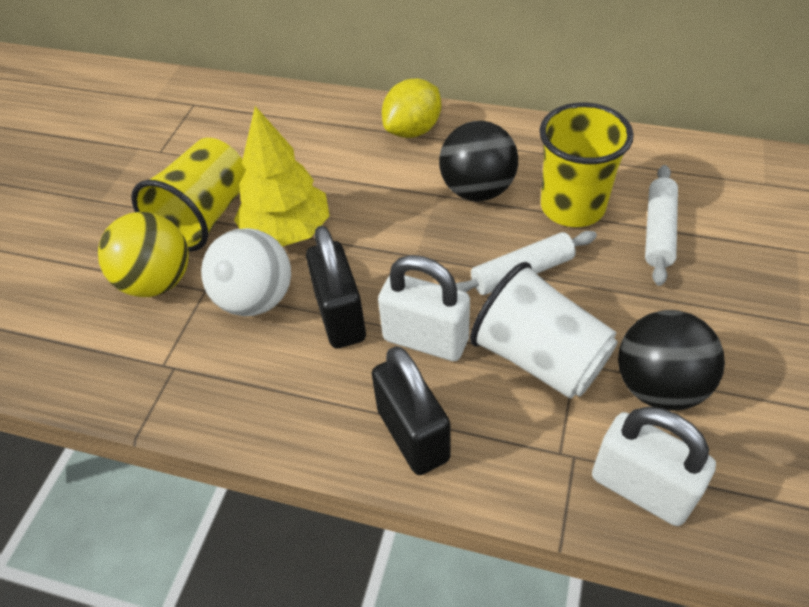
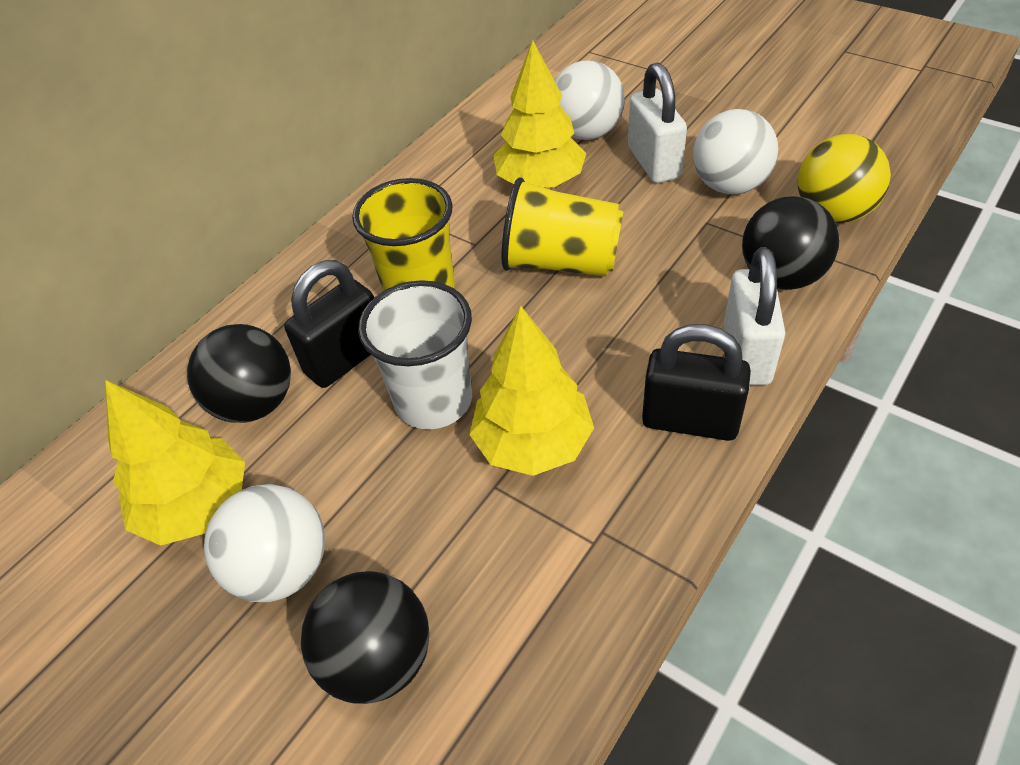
black ball: 2 -> 3
white ball: 1 -> 3
white rolling pin: 2 -> 0
yellow lemon: 1 -> 0
yellow tree: 1 -> 3

